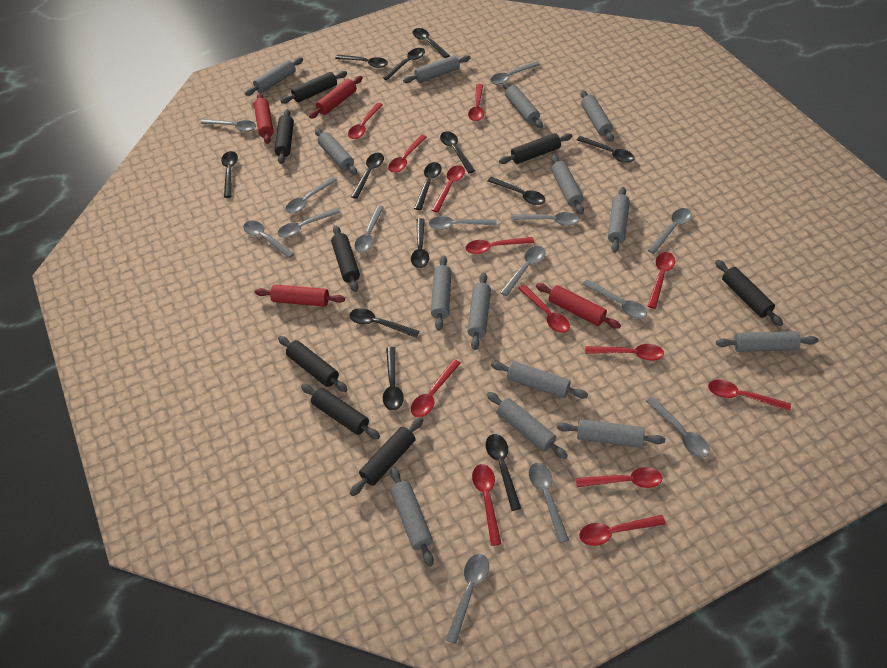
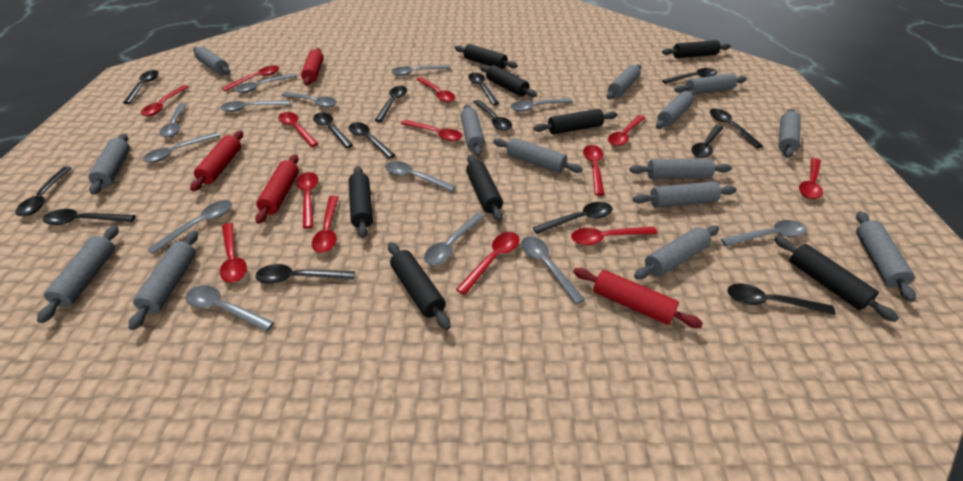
black spoon: 13 -> 14
grey spoon: 14 -> 13

